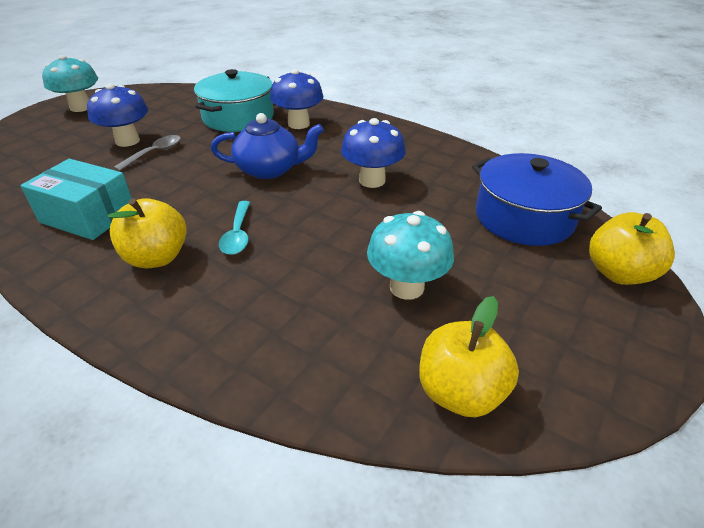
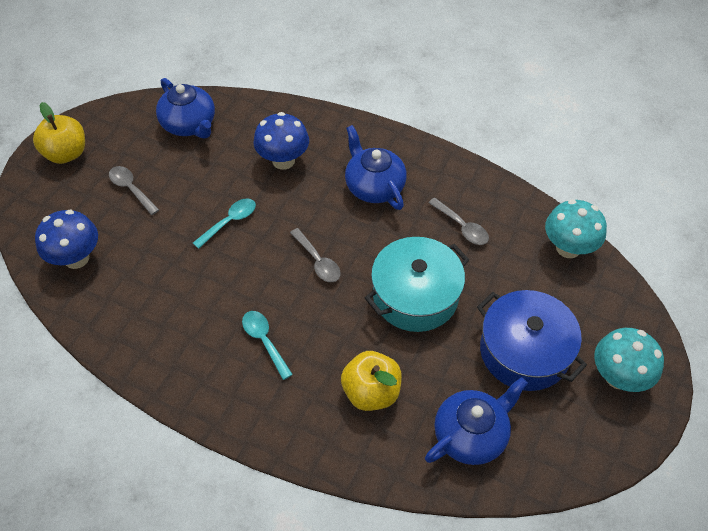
blue mushroom: 3 -> 2
blue teapot: 1 -> 3
grey spoon: 1 -> 3
turquoise box: 1 -> 0
turquoise spoon: 1 -> 2
yellow apple: 3 -> 2

